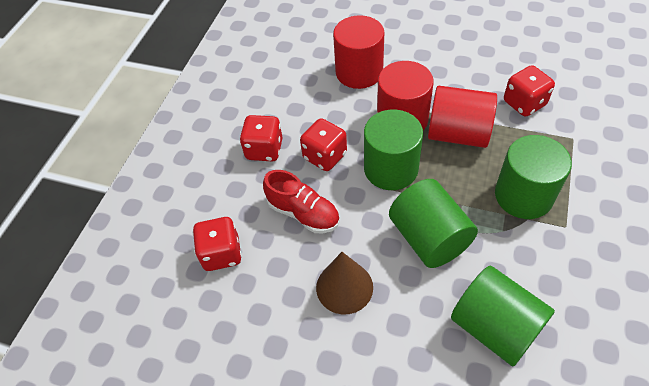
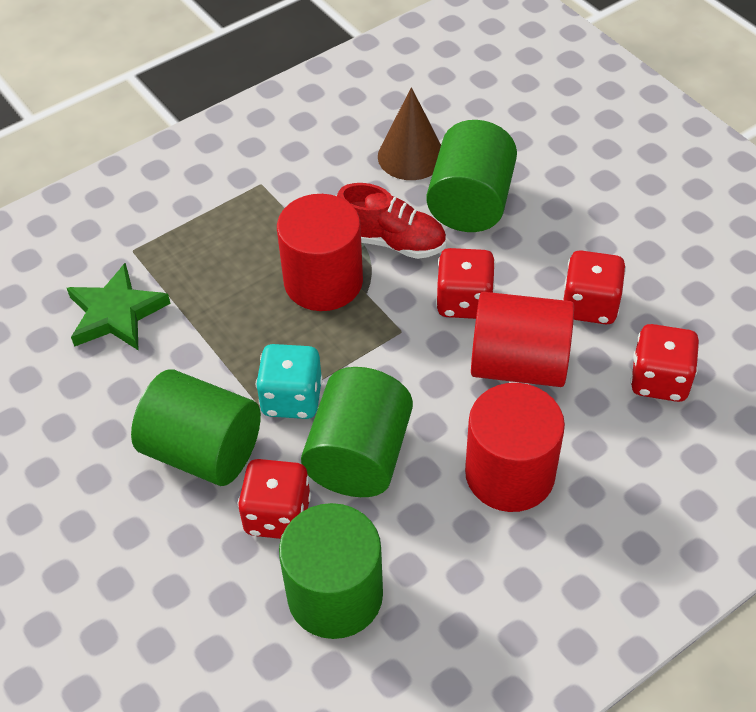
green star: 0 -> 1
turquoise dice: 0 -> 1

